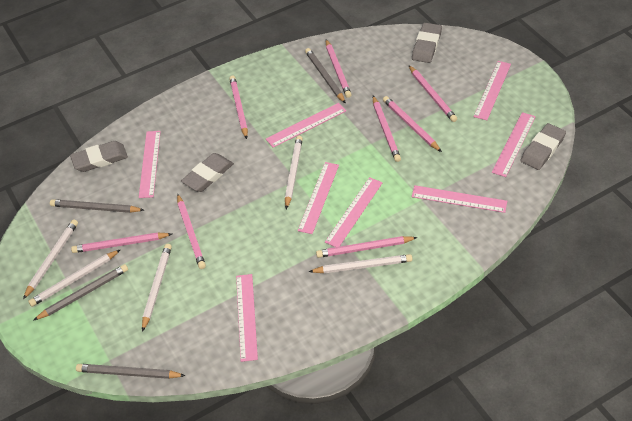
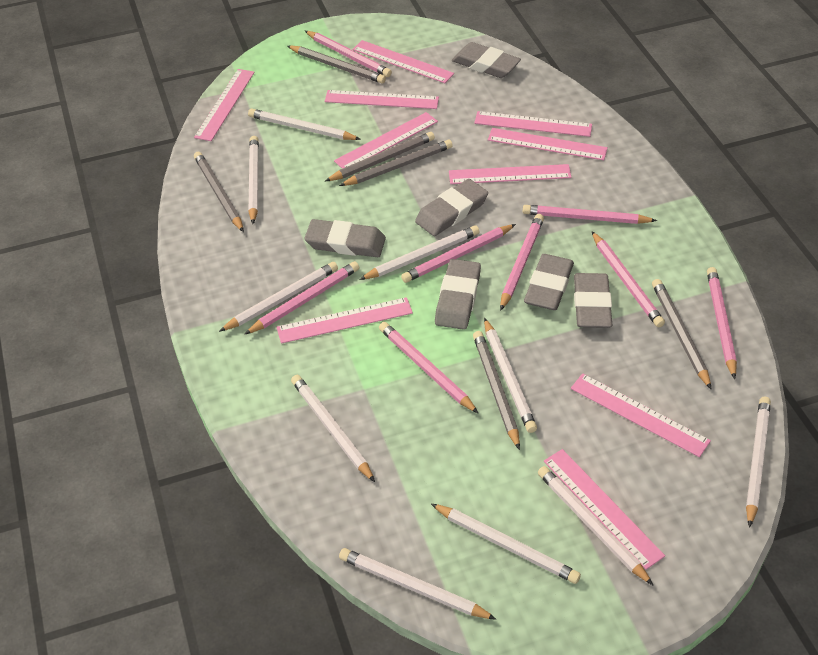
grey eraser: 4 -> 6
grey pencil: 4 -> 6
pink ruler: 8 -> 10
white pencil: 5 -> 10

